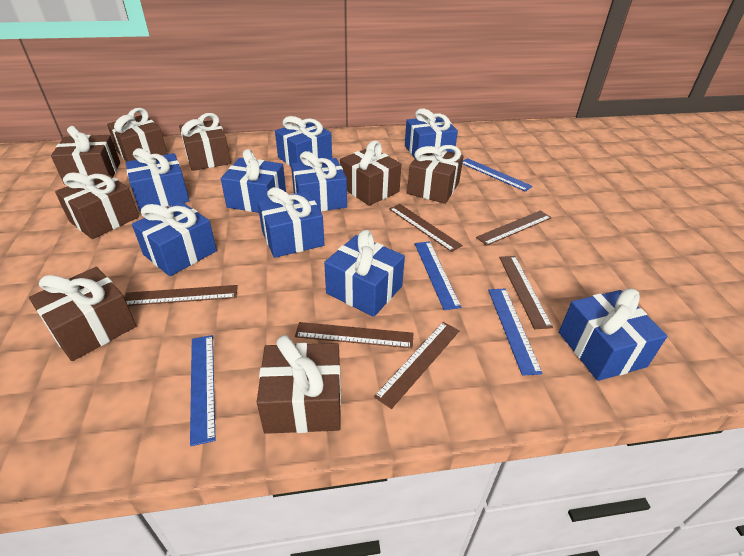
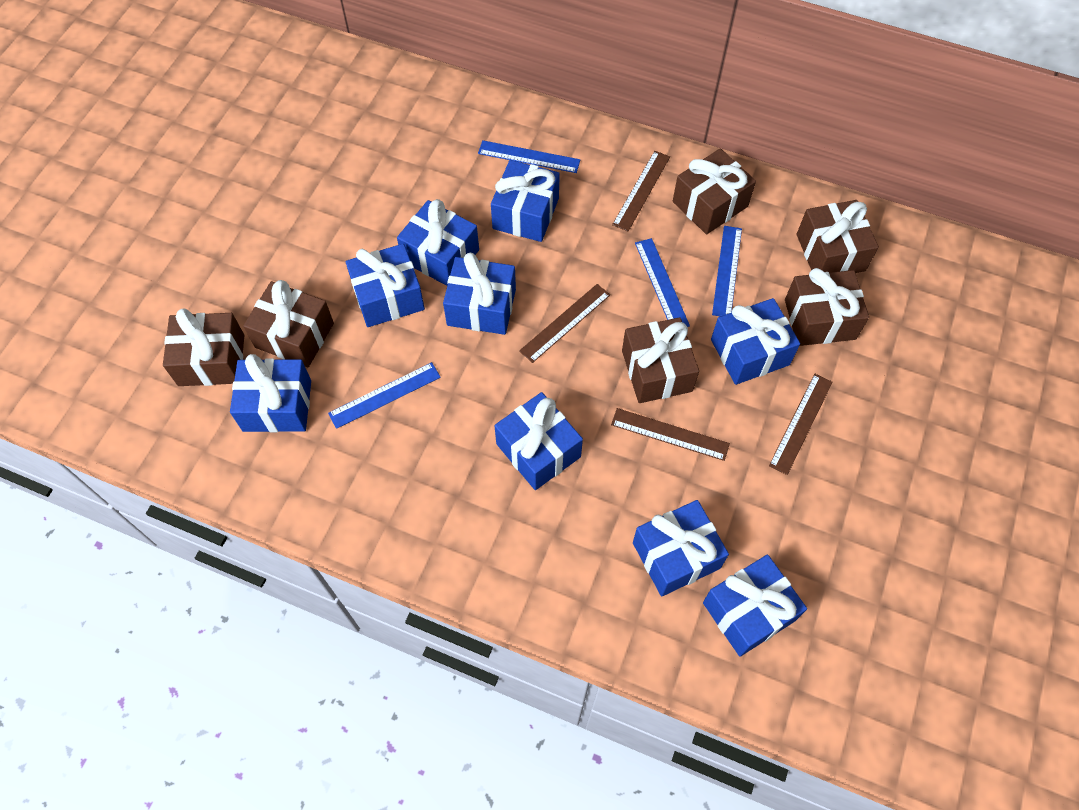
brown gift: 8 -> 6
brown ruler: 6 -> 4

